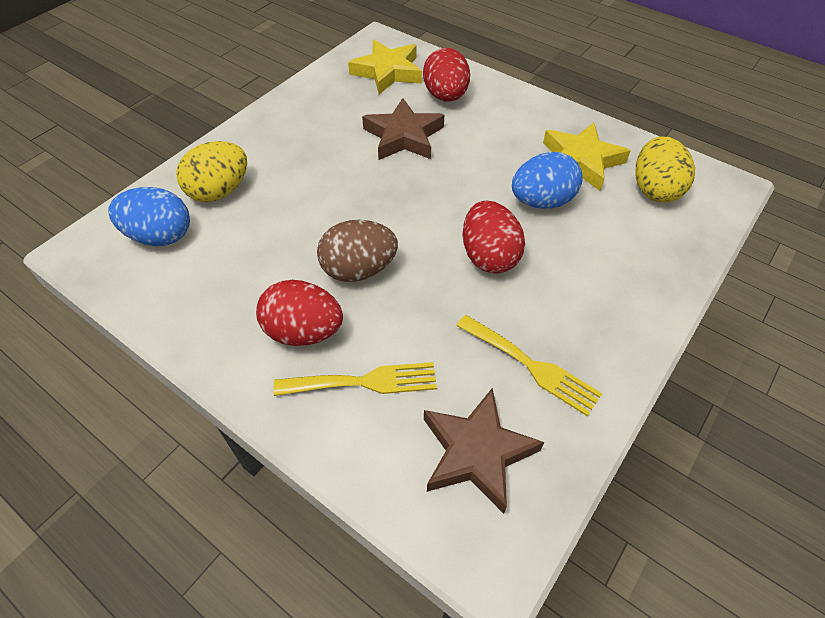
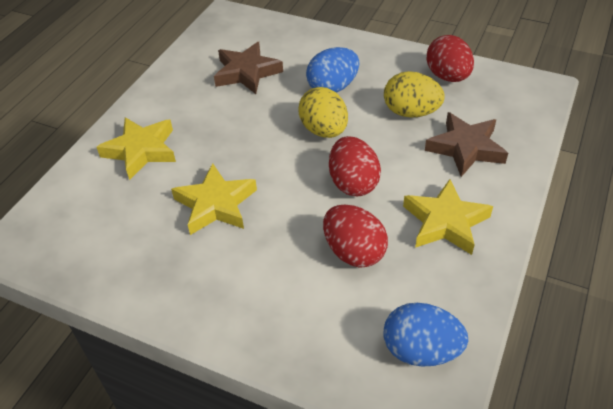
brown egg: 1 -> 0
yellow fork: 2 -> 0
yellow star: 2 -> 3

